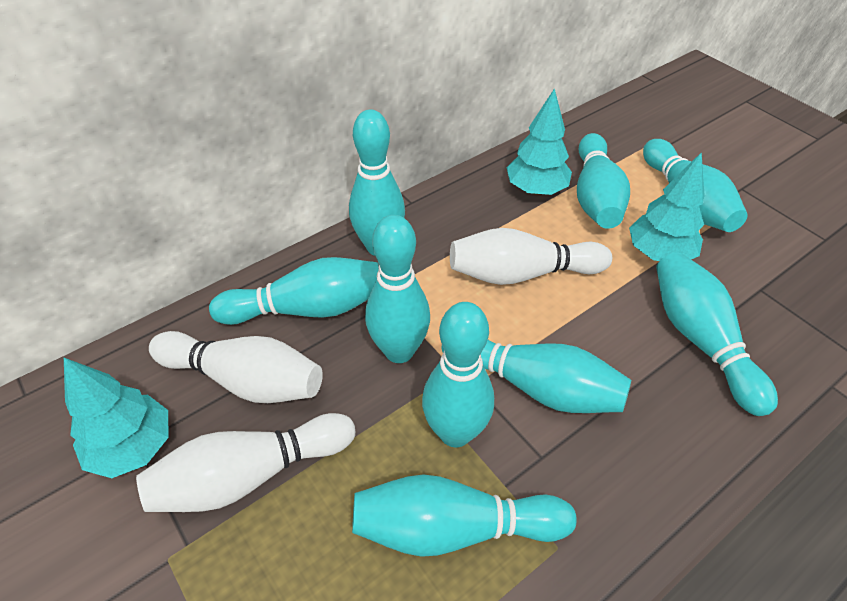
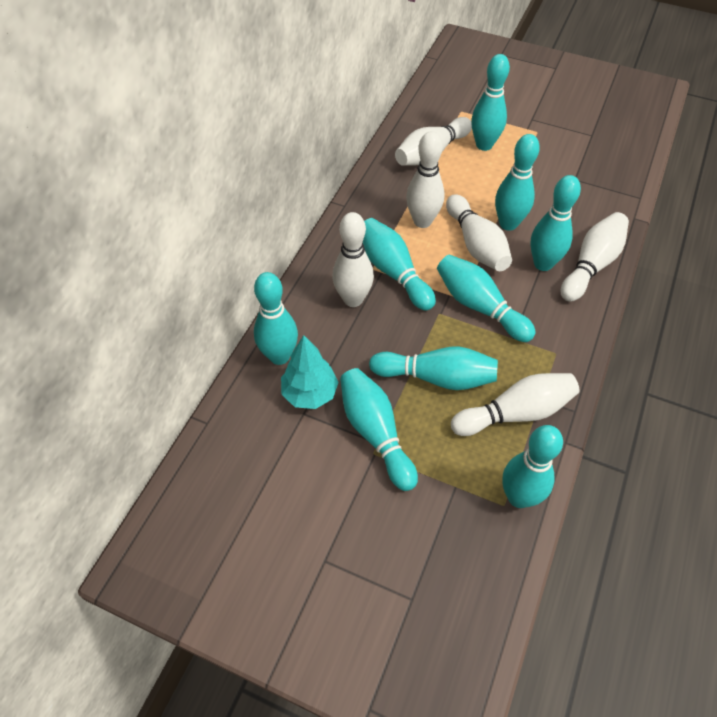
turquoise tree: 3 -> 1
white bowling pin: 3 -> 6

